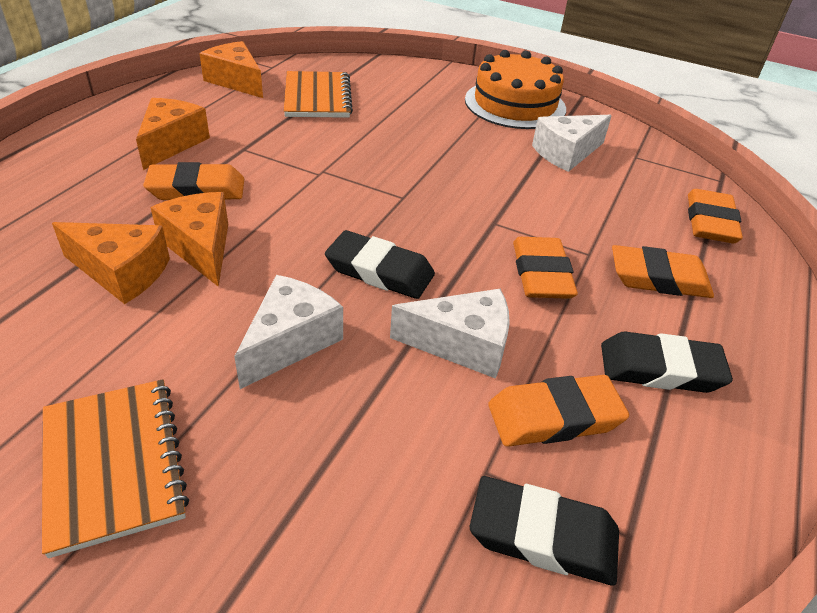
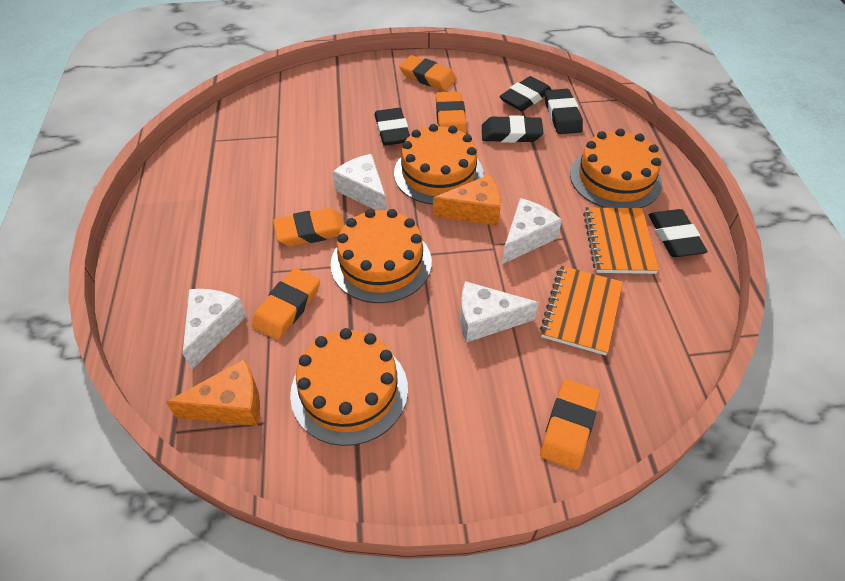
black eraser: 3 -> 5
orange cake: 1 -> 4
orange cheese: 4 -> 2
white cheese: 3 -> 4

